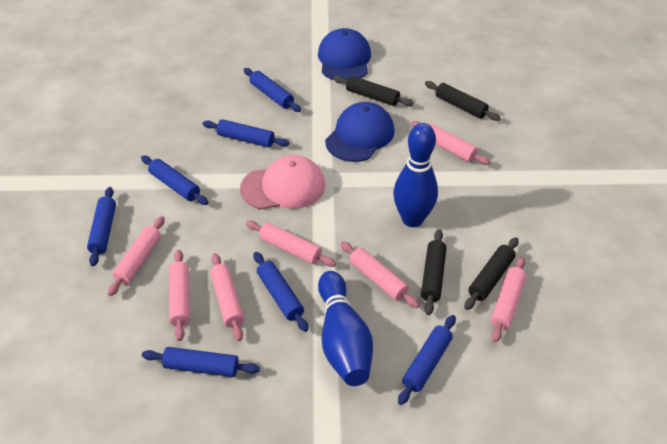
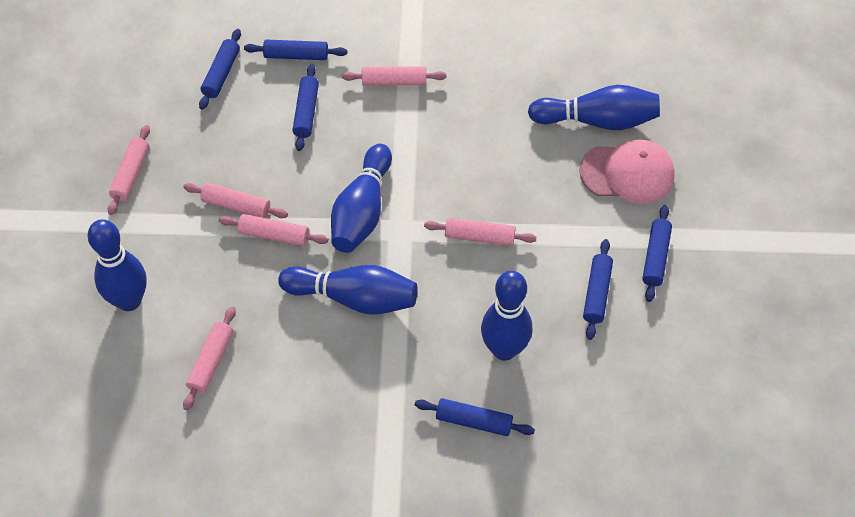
black rolling pin: 4 -> 0
blue bowling pin: 2 -> 5
blue cap: 2 -> 0
blue rolling pin: 7 -> 6
pink rolling pin: 7 -> 6

